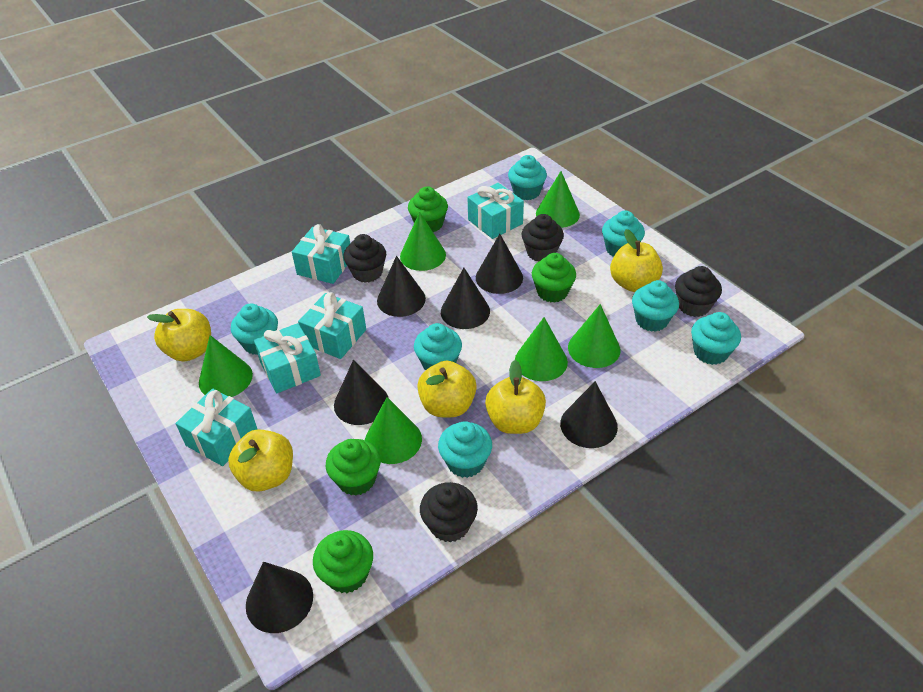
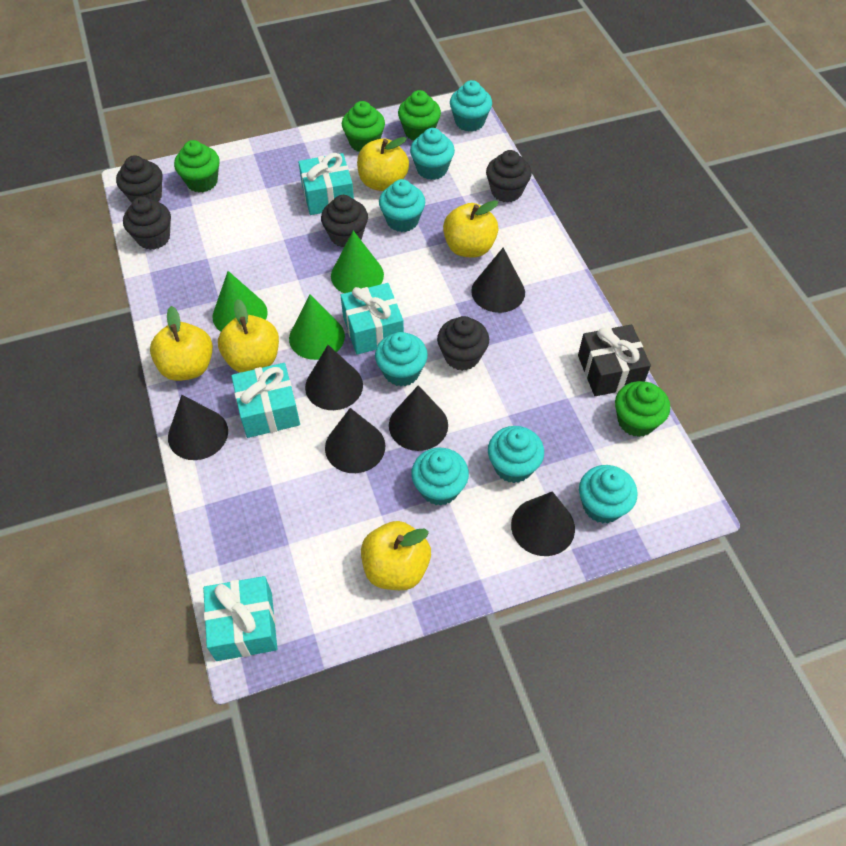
black cupcake: 4 -> 5
black gift: 0 -> 1
green cone: 6 -> 3
turquoise gift: 5 -> 4

